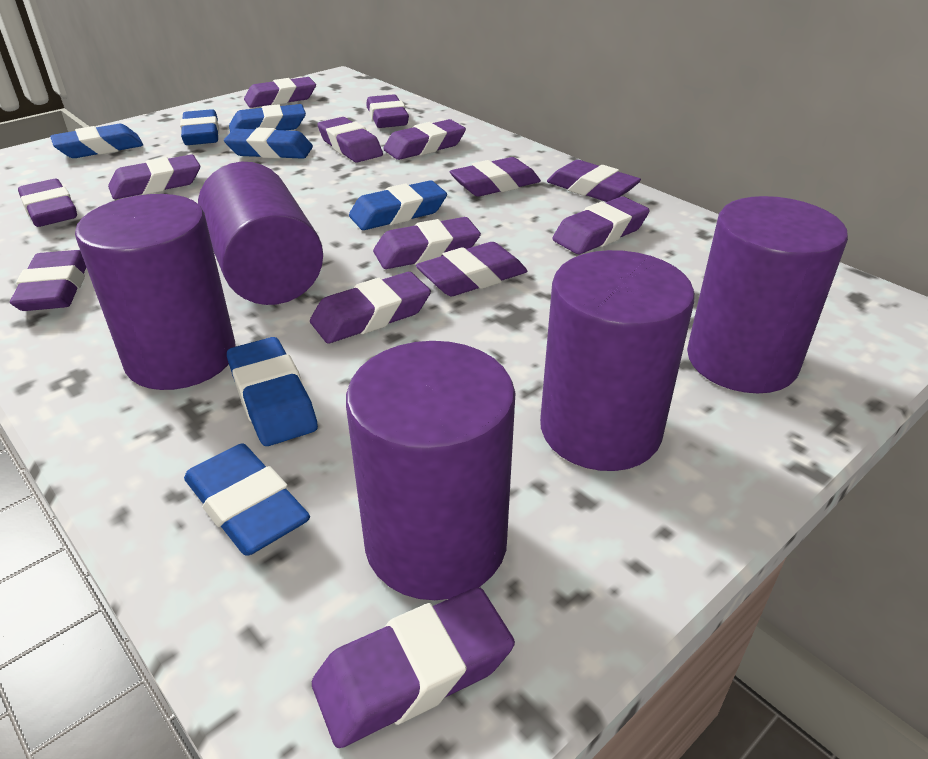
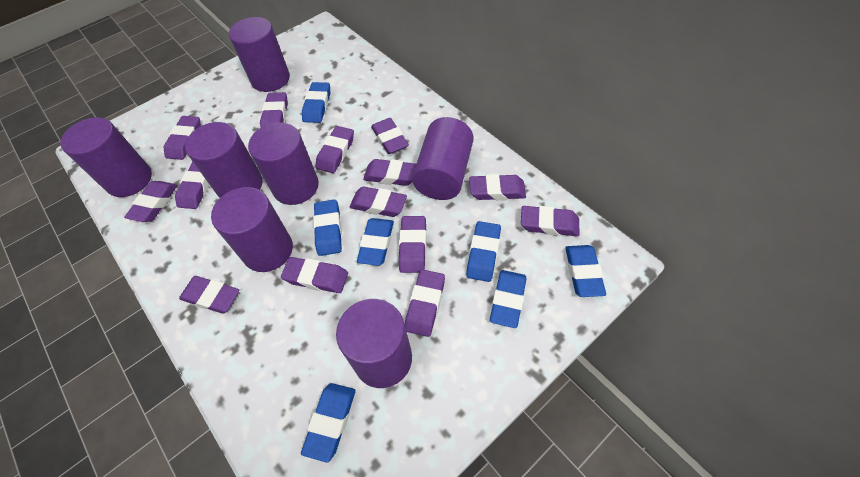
purple cylinder: 5 -> 7

